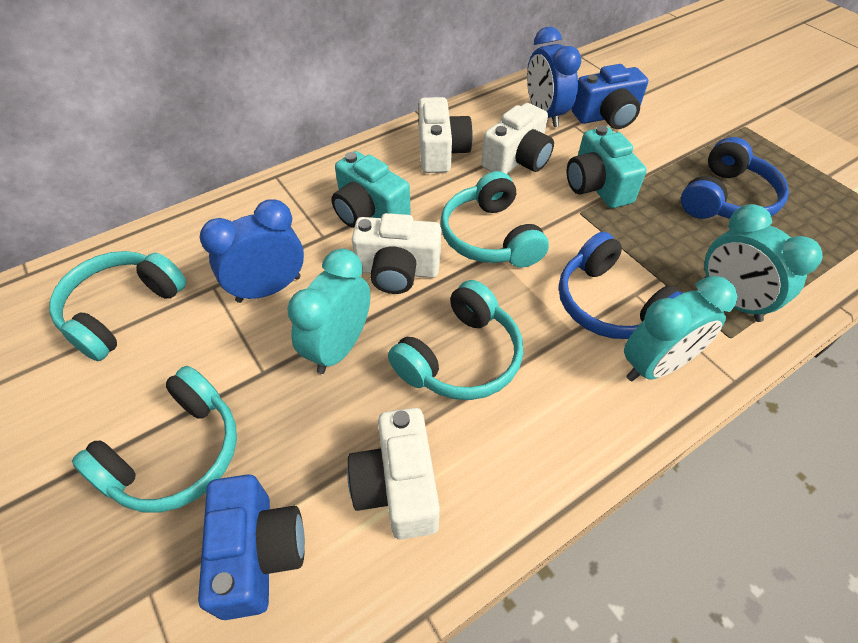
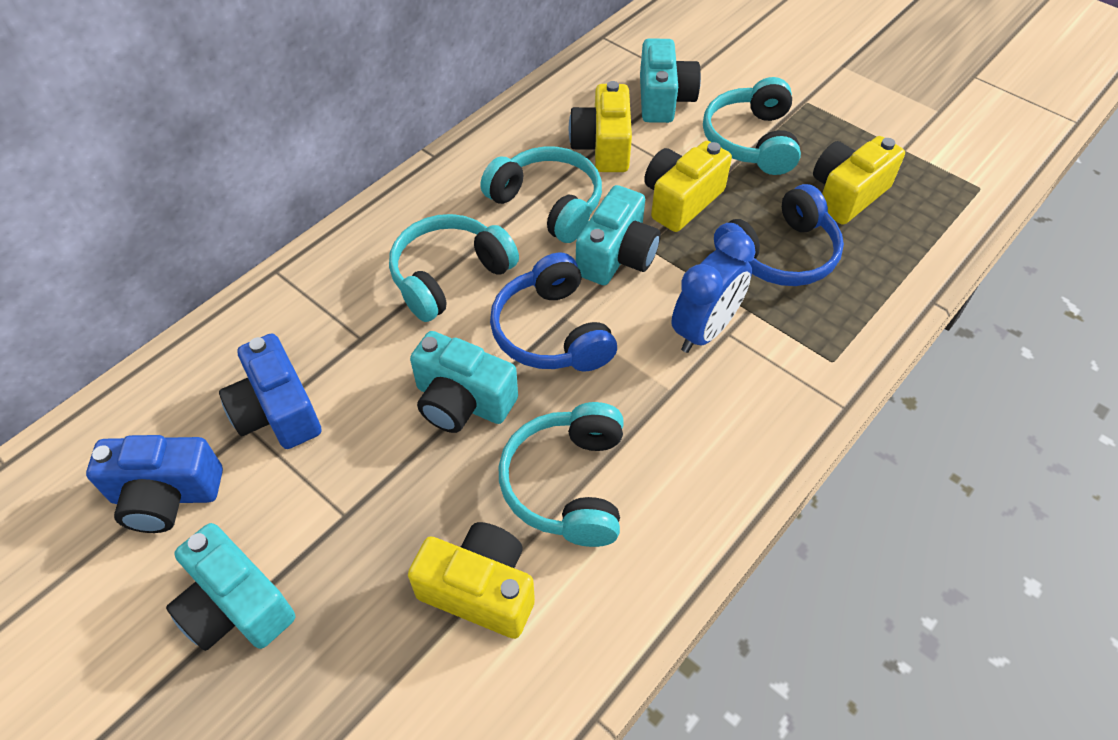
blue clock: 2 -> 1
turquoise camera: 2 -> 4
turquoise clock: 3 -> 0
white camera: 4 -> 0
yellow camera: 0 -> 4

